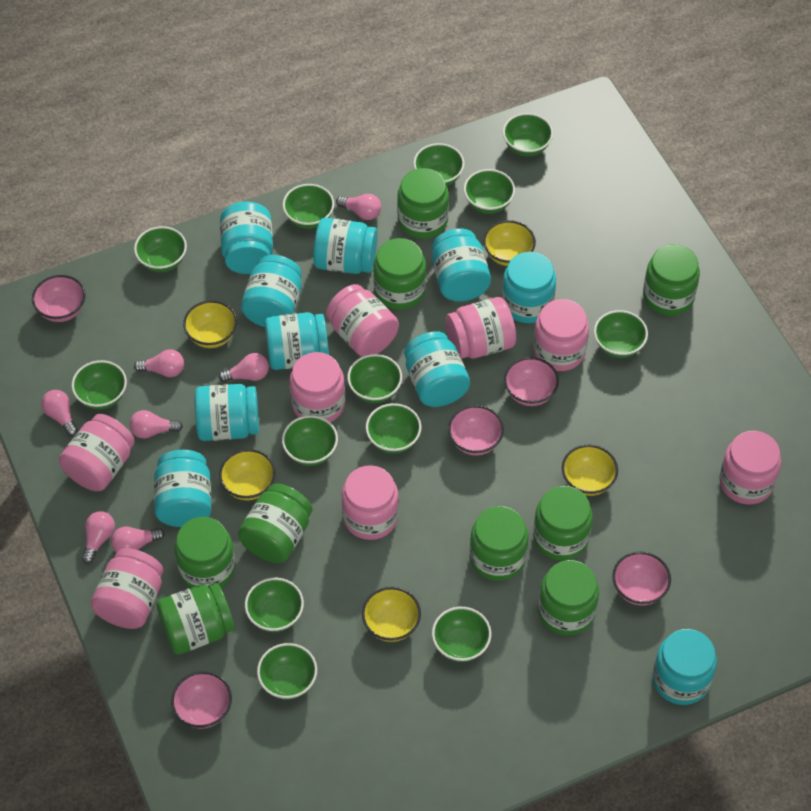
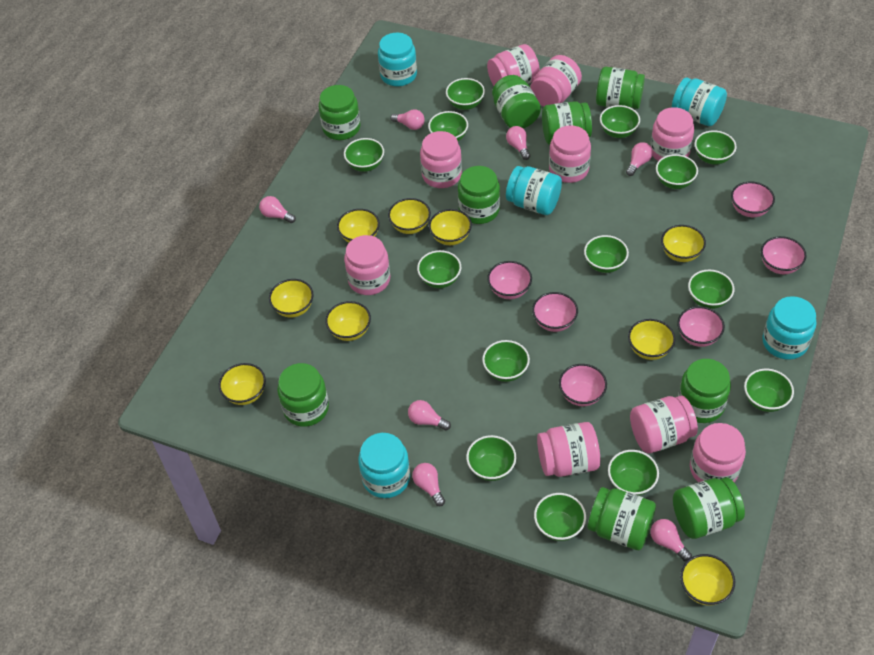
green bowl: 13 -> 14
pink bowl: 5 -> 6
pink jar: 8 -> 9
turquoise jar: 10 -> 5
yellow bowl: 5 -> 9

